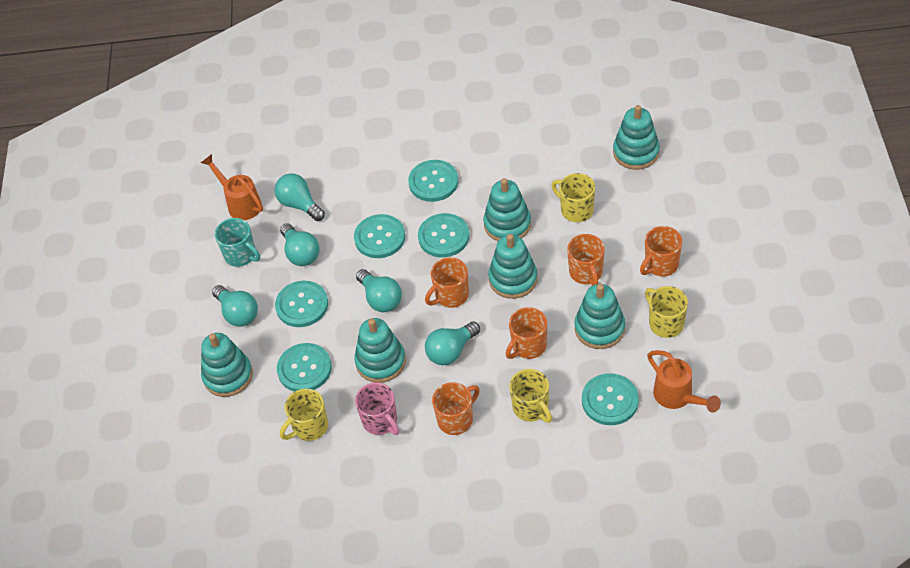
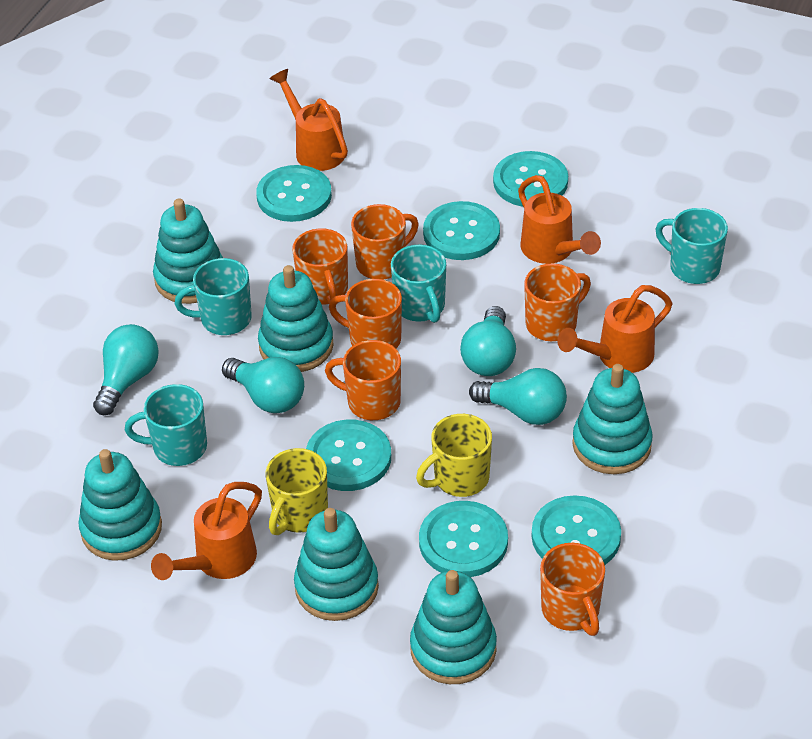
orange mug: 5 -> 6
orange watering can: 2 -> 4
pink mug: 1 -> 0
turquoise light bulb: 5 -> 4
turquoise mug: 1 -> 4
yellow mug: 4 -> 2

